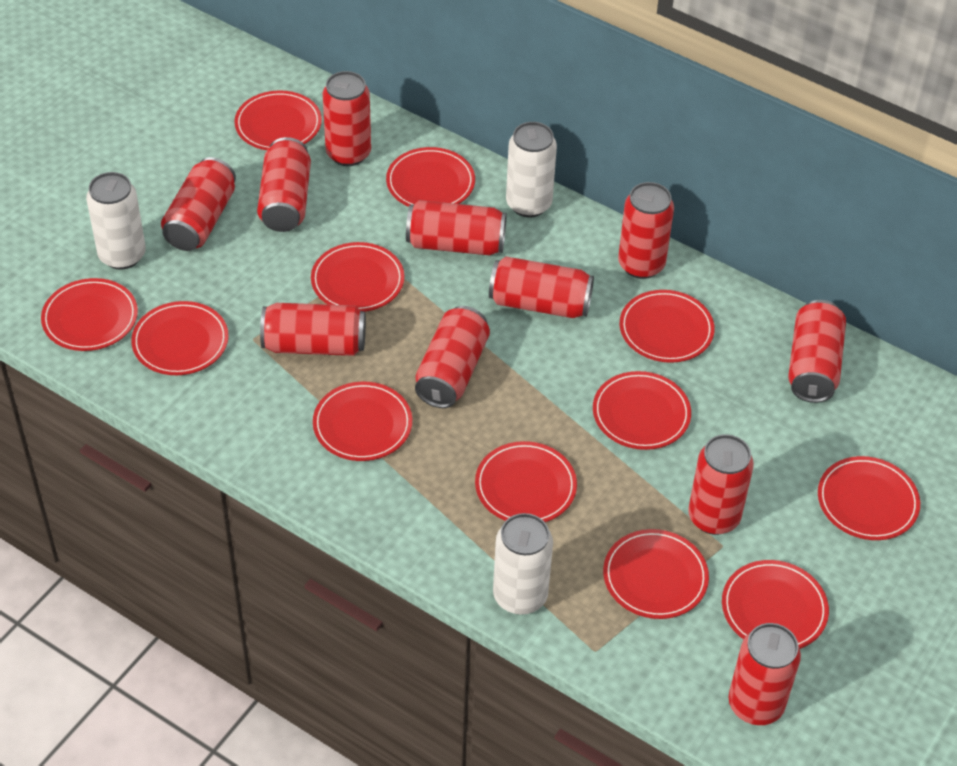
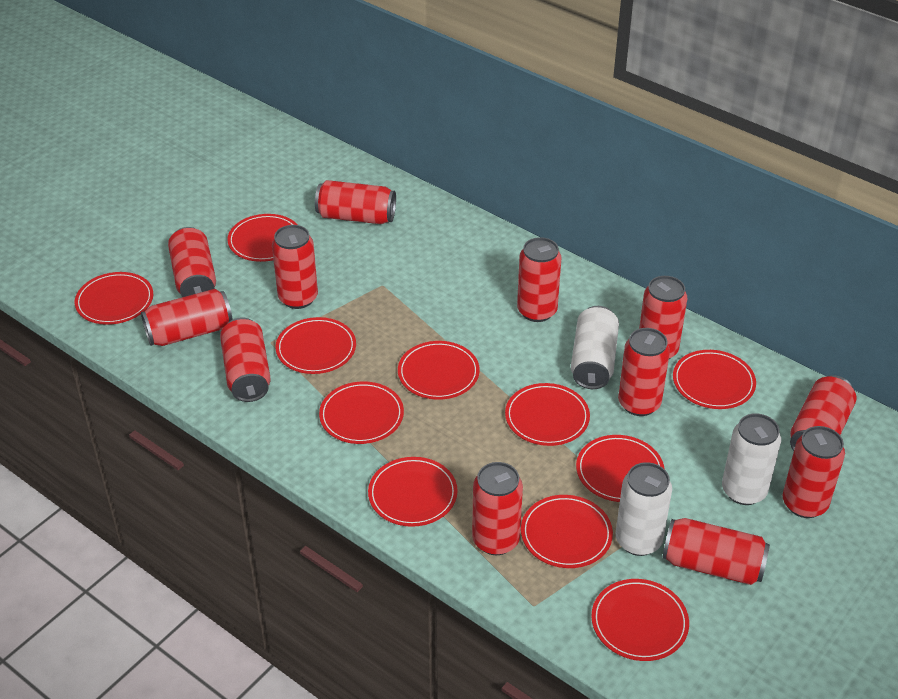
red can: 11 -> 12
red plate: 12 -> 11

